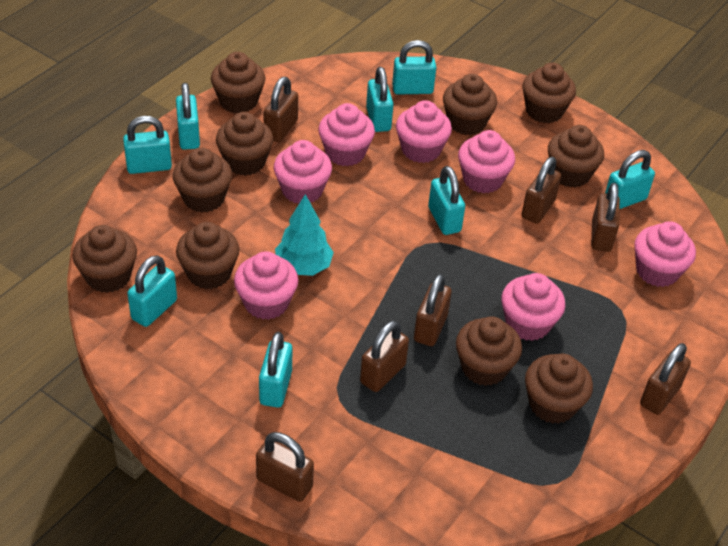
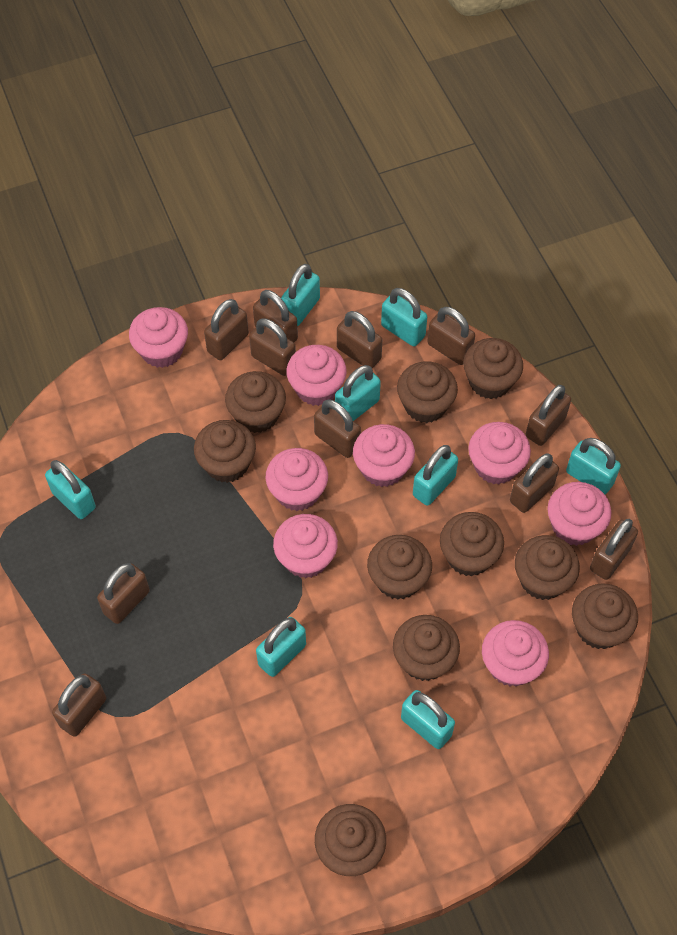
brown padlock: 7 -> 11
pink cupcake: 7 -> 8
turquoise tree: 1 -> 0

